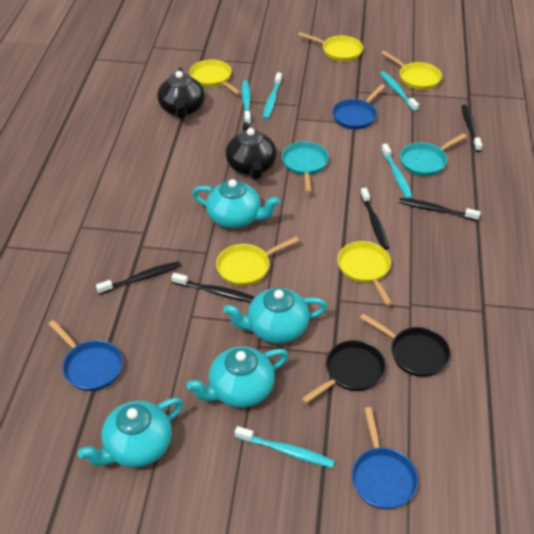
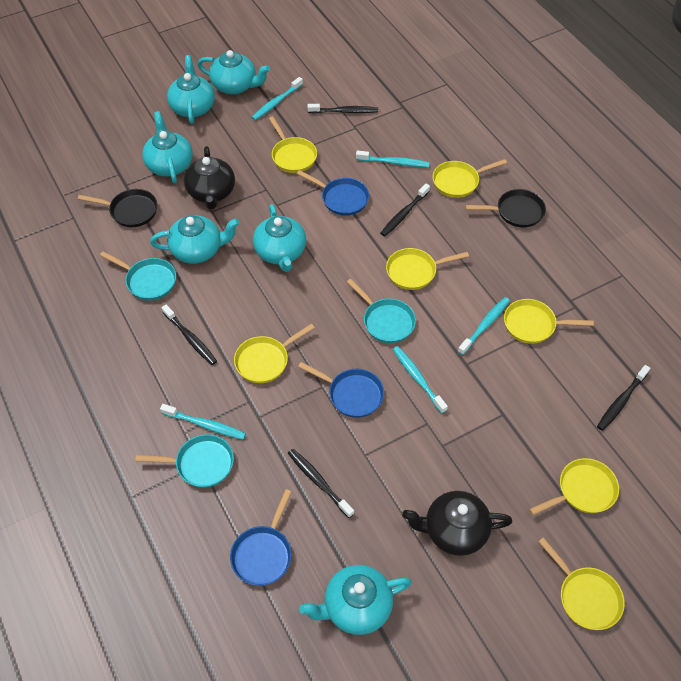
turquoise pan: 2 -> 3
turquoise teapot: 4 -> 6
yellow pan: 5 -> 7

